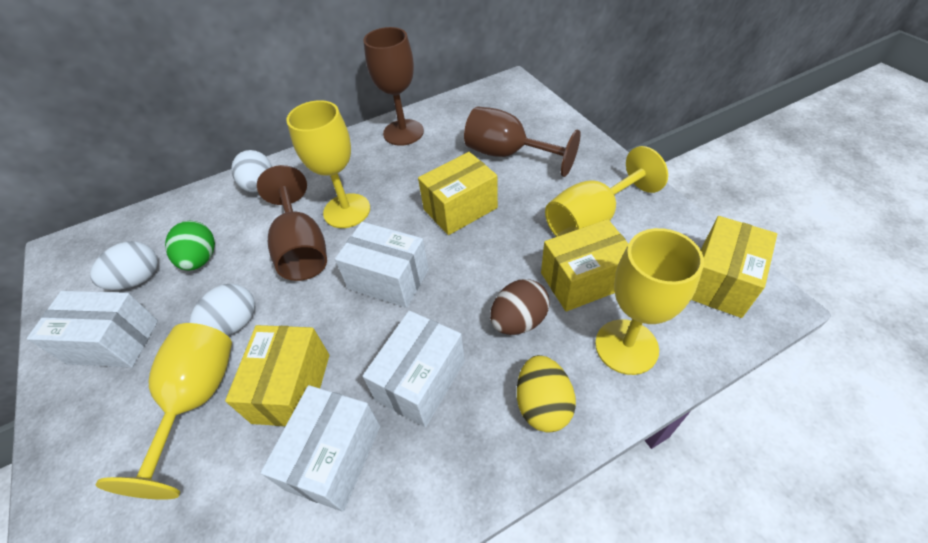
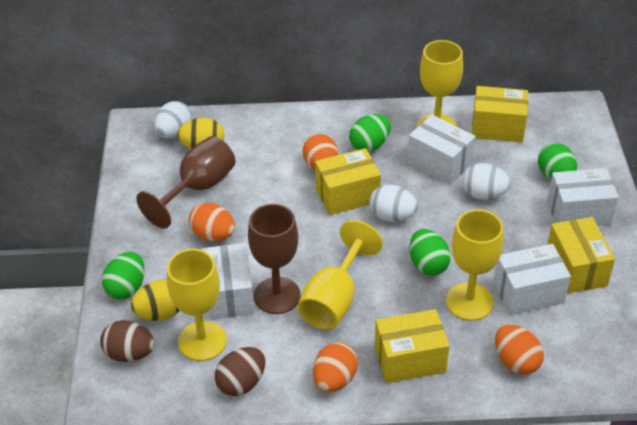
brown egg: 1 -> 2
brown goblet: 3 -> 2
green egg: 1 -> 4
orange egg: 0 -> 4
yellow egg: 1 -> 2

